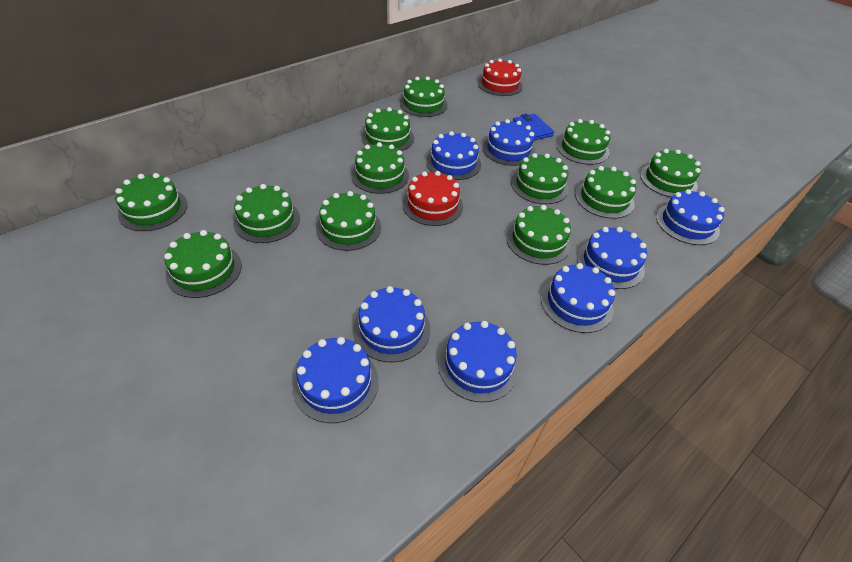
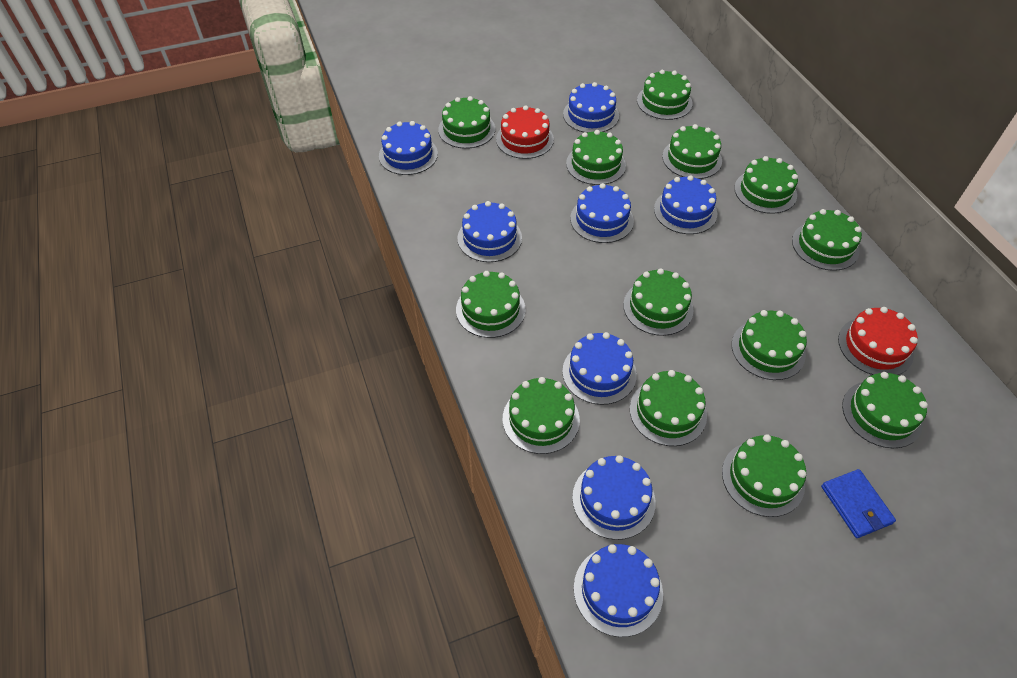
green cake: 12 -> 13

